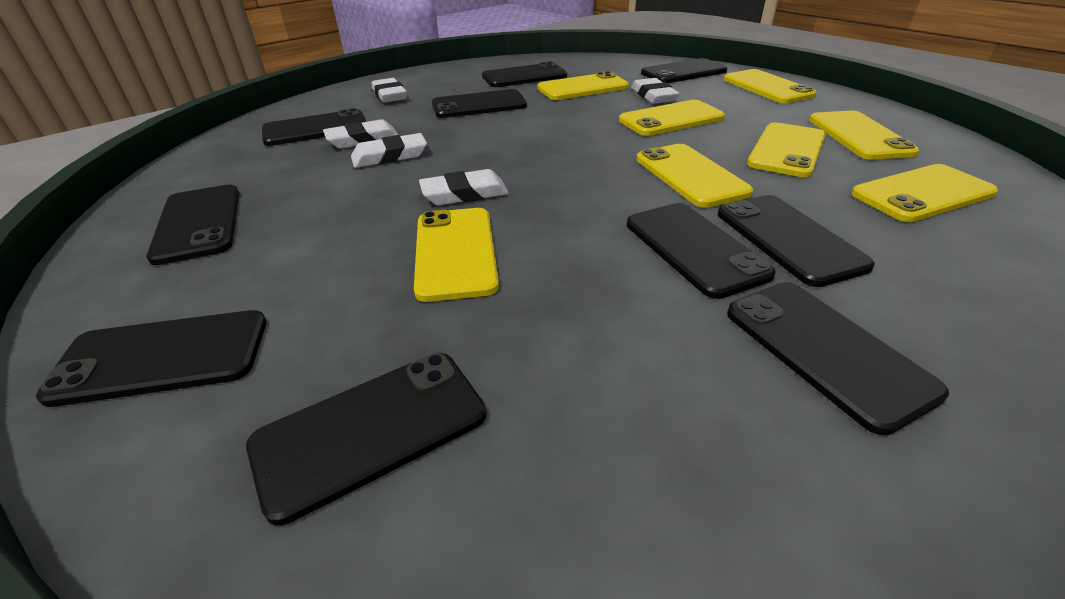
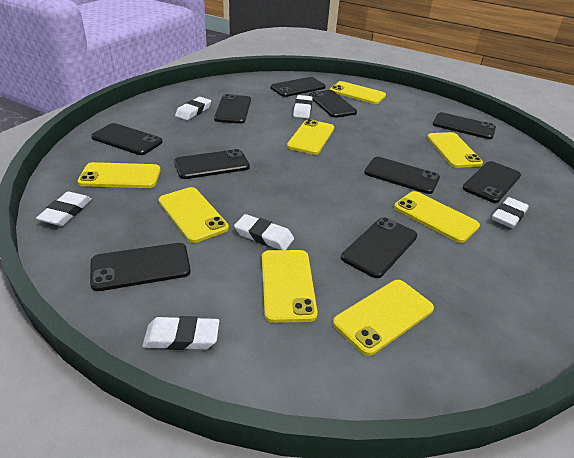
white eraser: 5 -> 6

